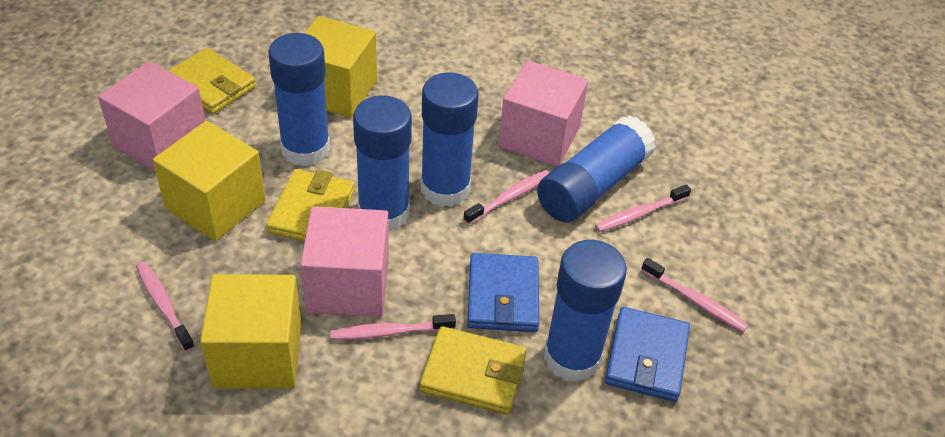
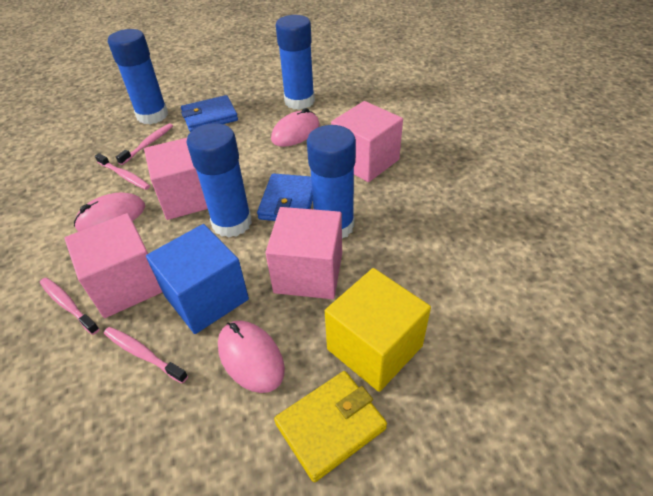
blue cube: 0 -> 1
blue glue stick: 5 -> 4
pink cube: 3 -> 4
pink mouse: 0 -> 3
pink toothbrush: 5 -> 4
yellow cube: 3 -> 1
yellow wallet: 3 -> 1

